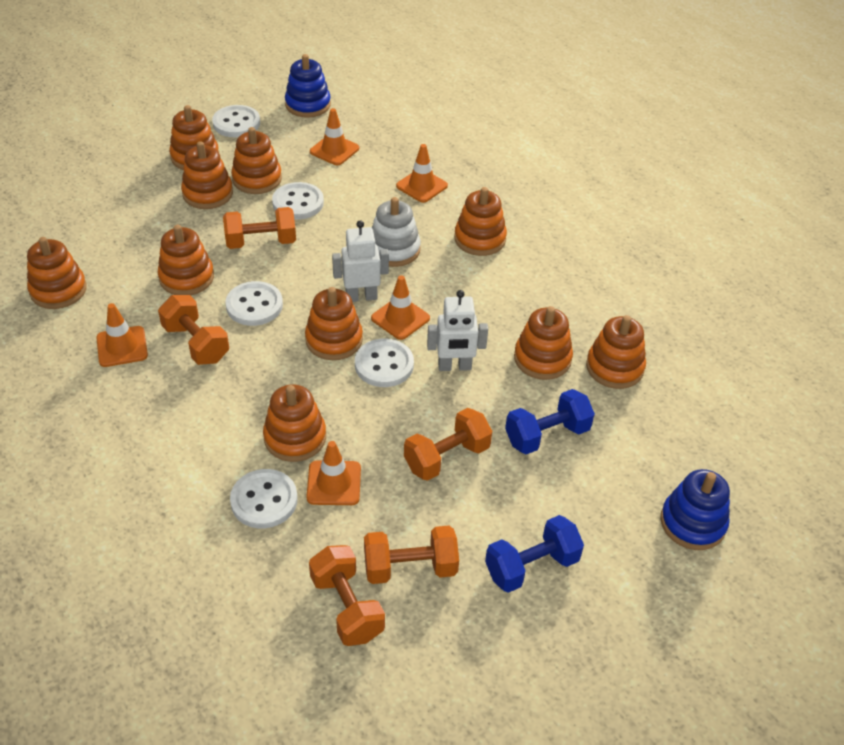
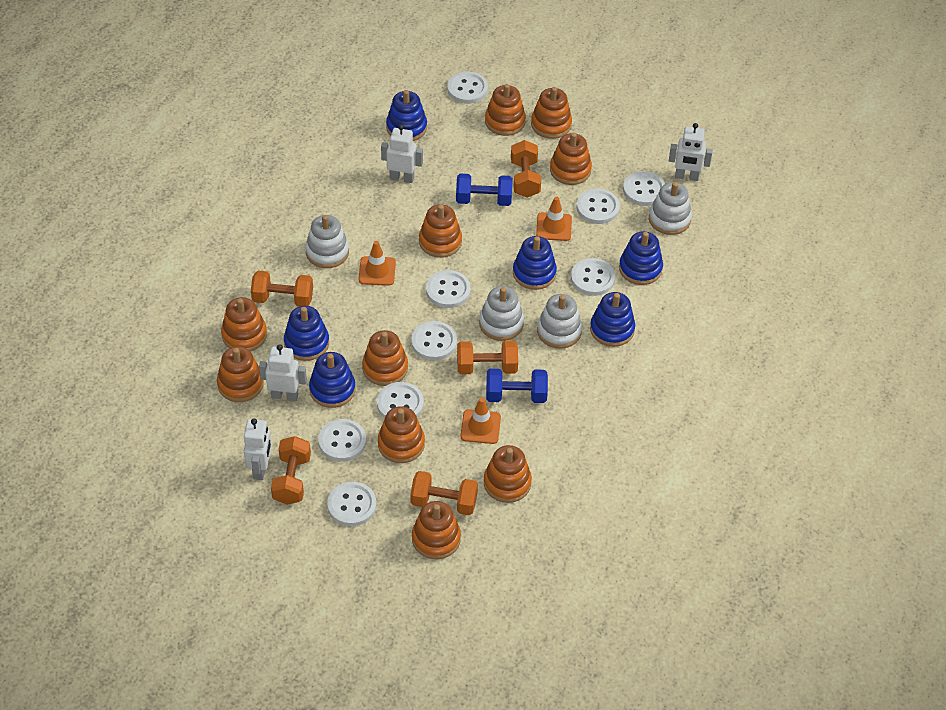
blue stacking toy: 2 -> 6
orange traffic cone: 5 -> 3
white button: 5 -> 9
white robot: 2 -> 4
white stacking toy: 1 -> 4

